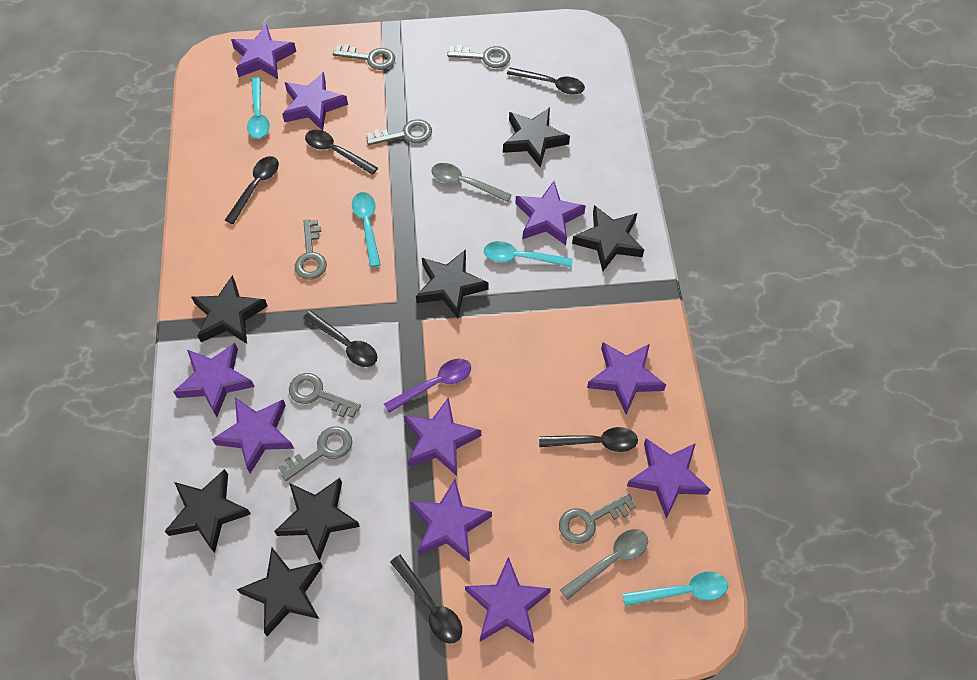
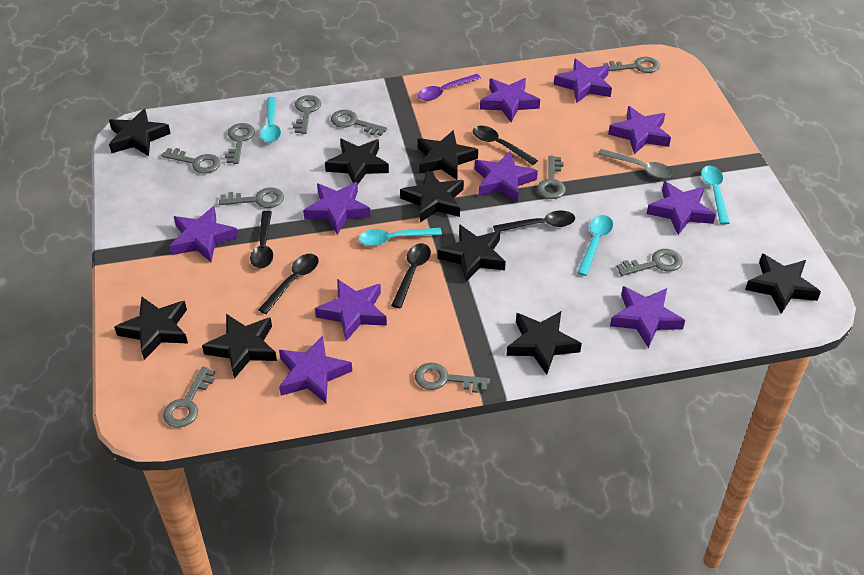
black spoon: 6 -> 5
black star: 7 -> 9
grey key: 7 -> 10
grey spoon: 2 -> 1

